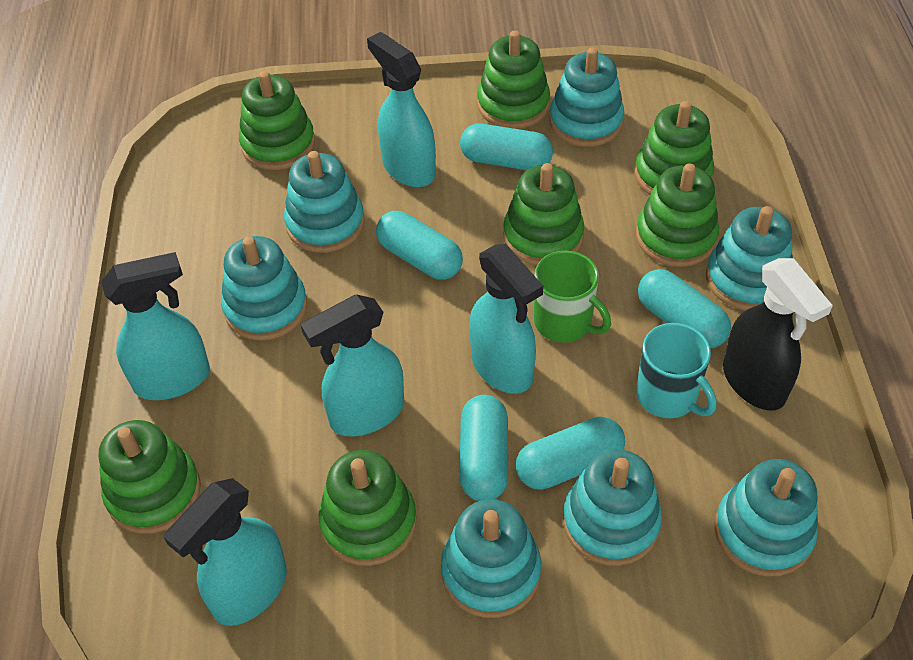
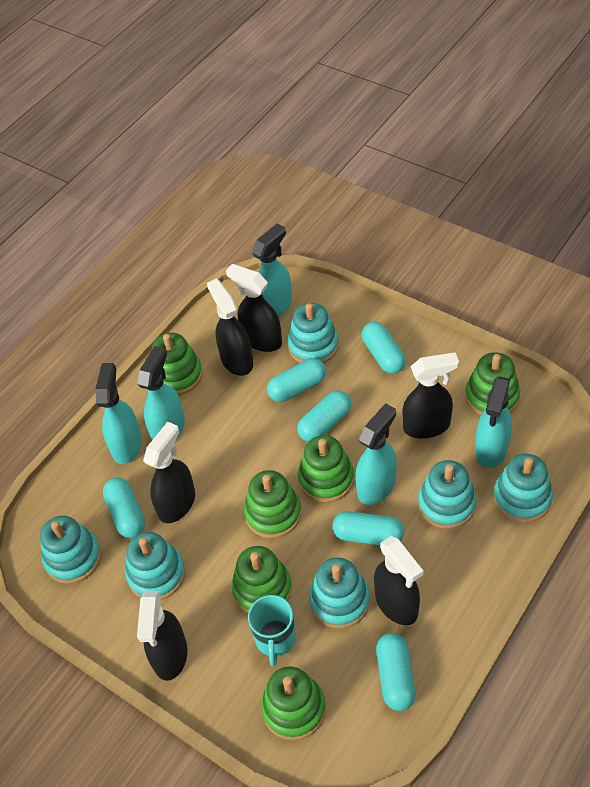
black spray bottle: 1 -> 6
green mug: 1 -> 0
green stacking toy: 7 -> 6
turquoise capsule: 5 -> 6
turquoise stacking toy: 7 -> 6

